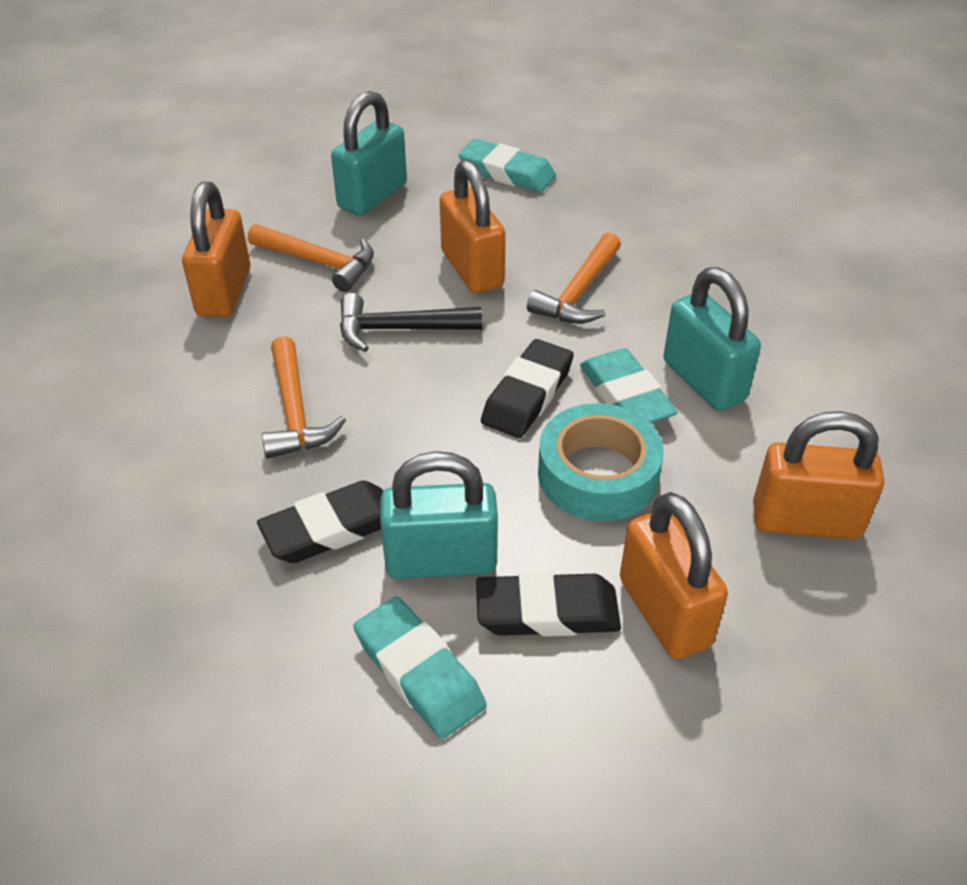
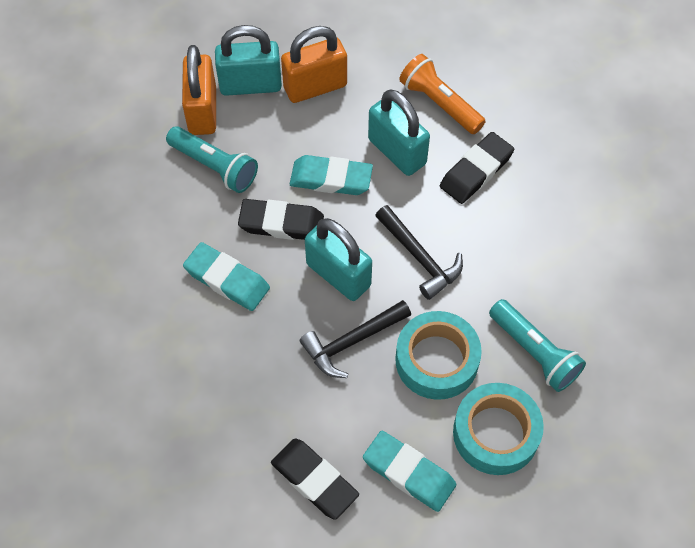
black hammer: 1 -> 2
orange flashlight: 0 -> 1
orange hammer: 3 -> 0
orange padlock: 4 -> 2
turquoise flashlight: 0 -> 2
turquoise tape: 1 -> 2

